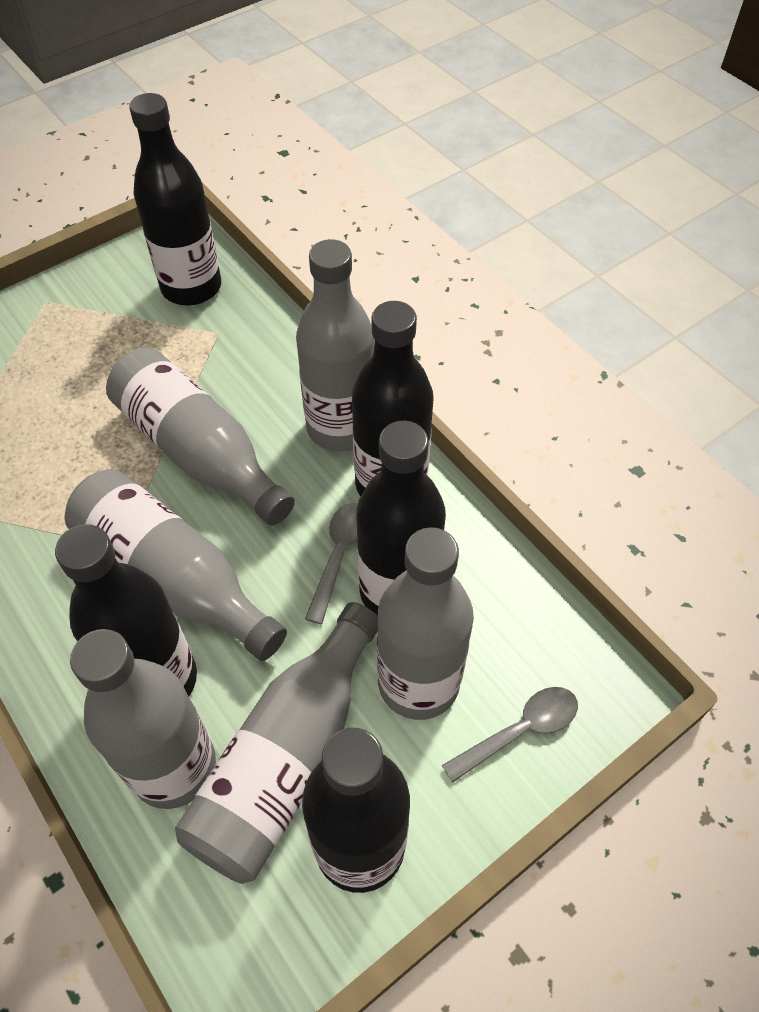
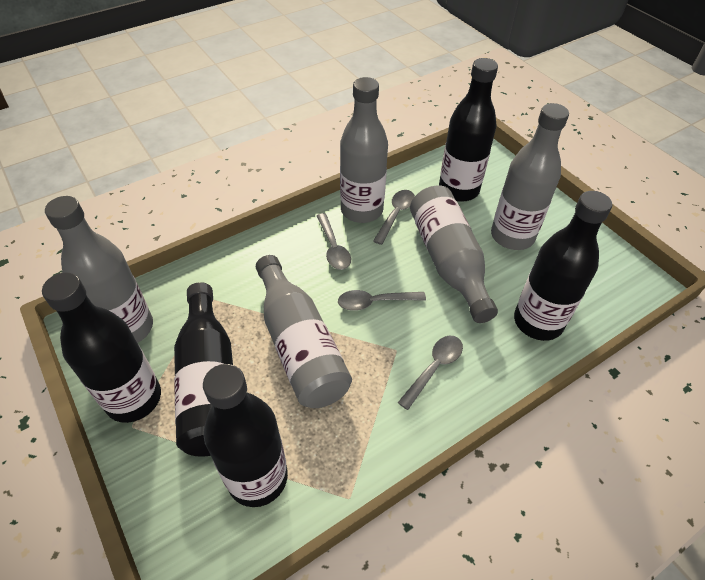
grey bottle: 6 -> 5
grey spoon: 2 -> 4

